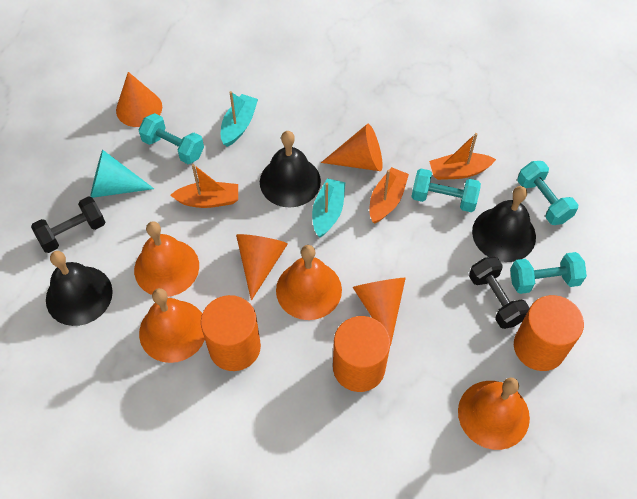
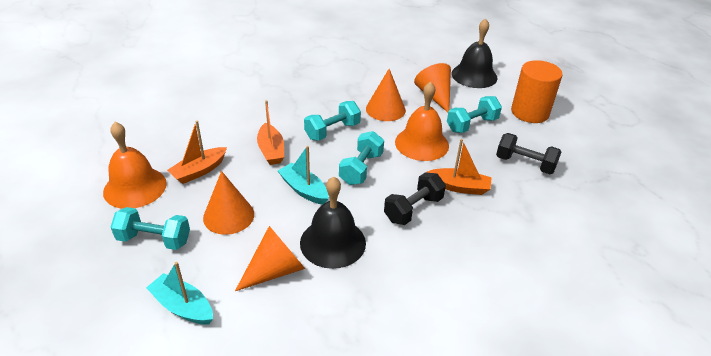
black bell: 3 -> 2
orange bell: 4 -> 2
orange cylinder: 3 -> 1
turquoise cone: 1 -> 0

